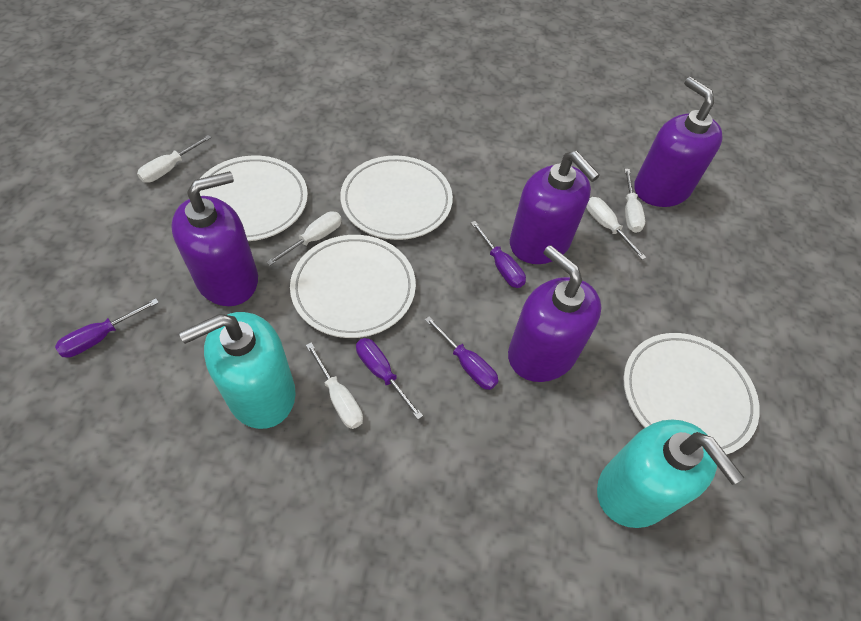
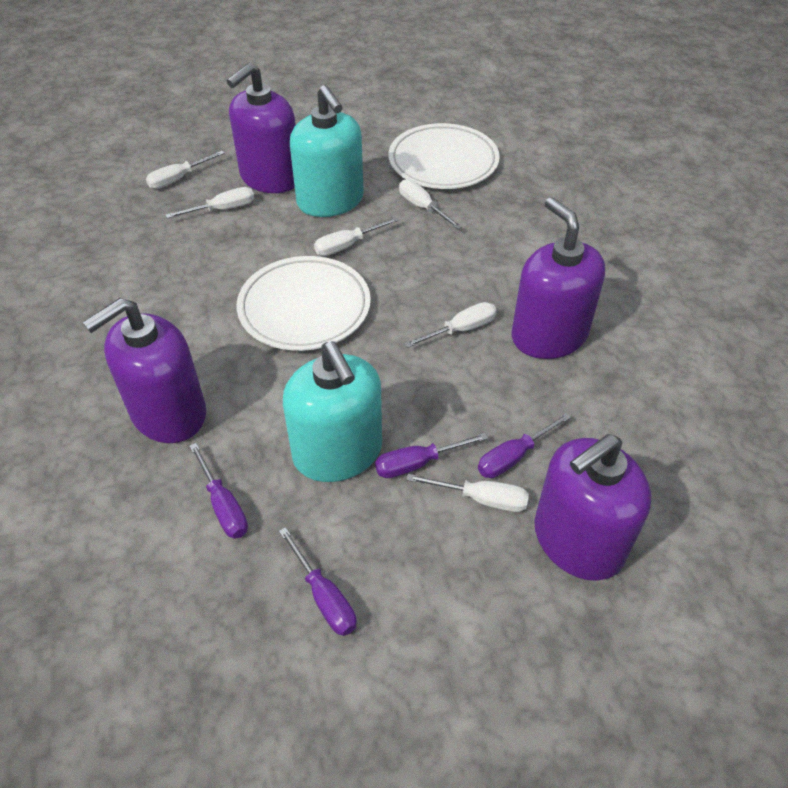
white plate: 4 -> 2
white screwdriver: 5 -> 6

